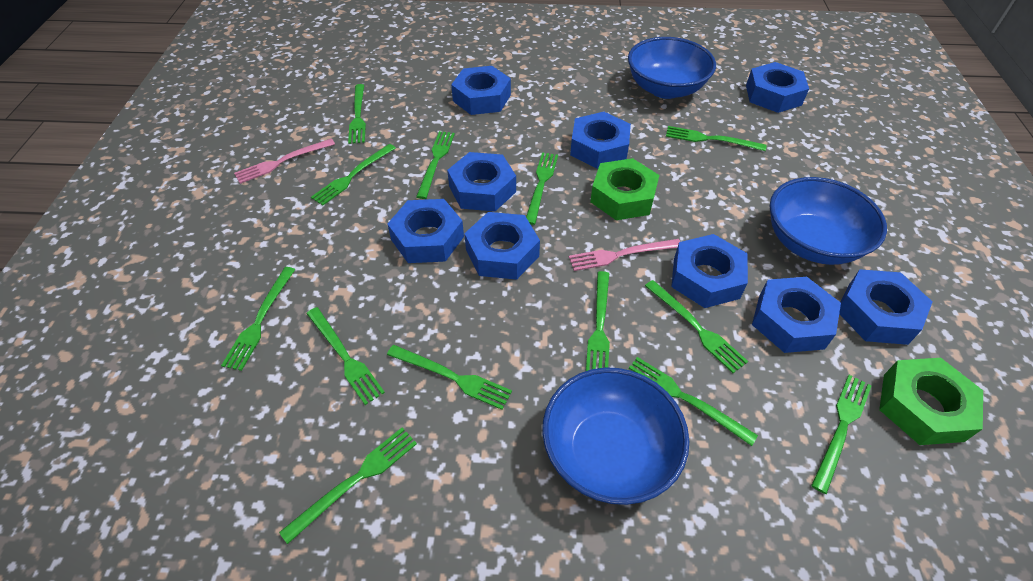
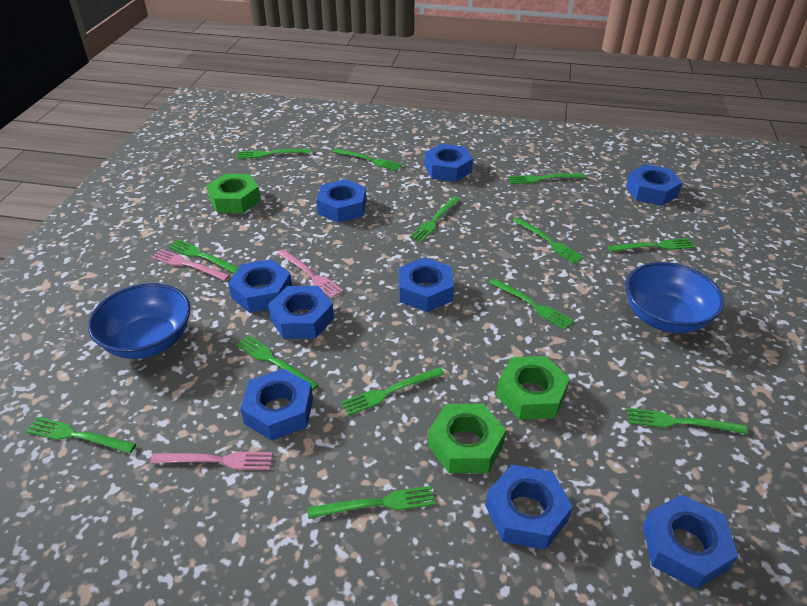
blue bowl: 3 -> 2
green nut: 2 -> 3
pink fork: 2 -> 3

